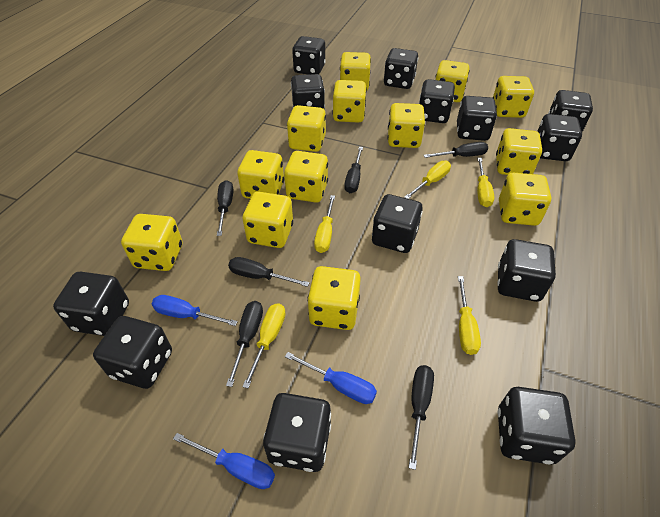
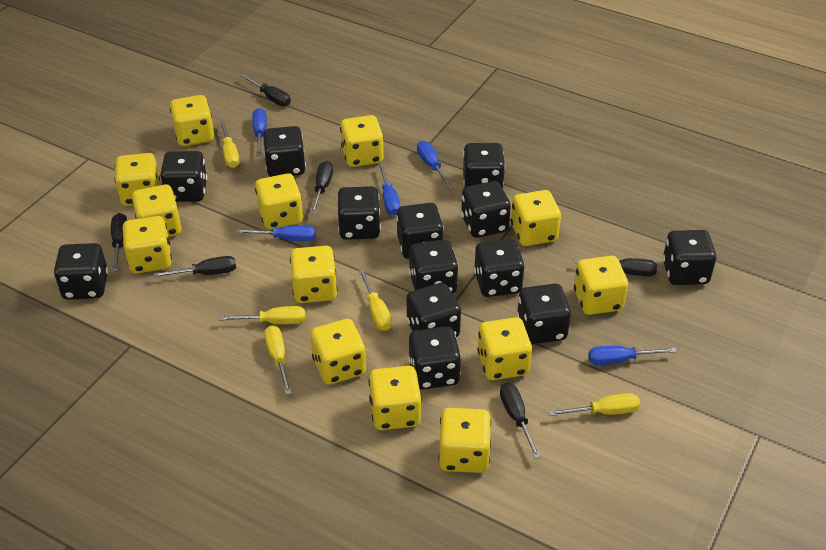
blue screwdriver: 3 -> 5

